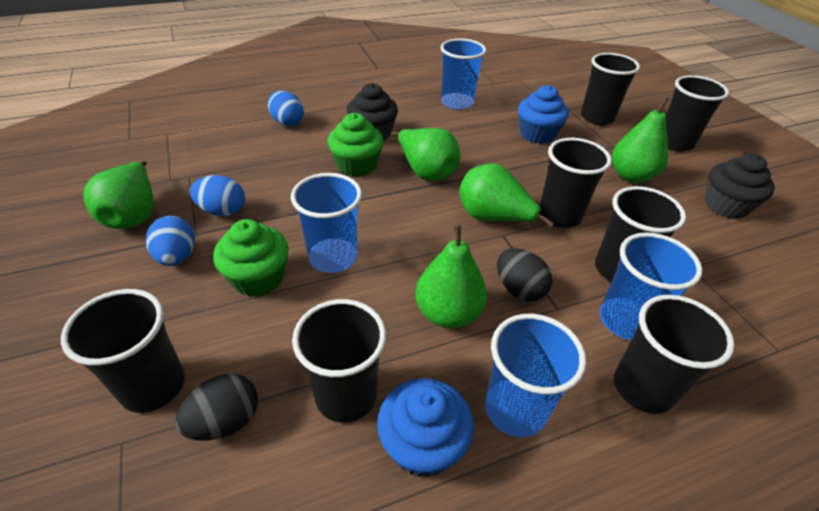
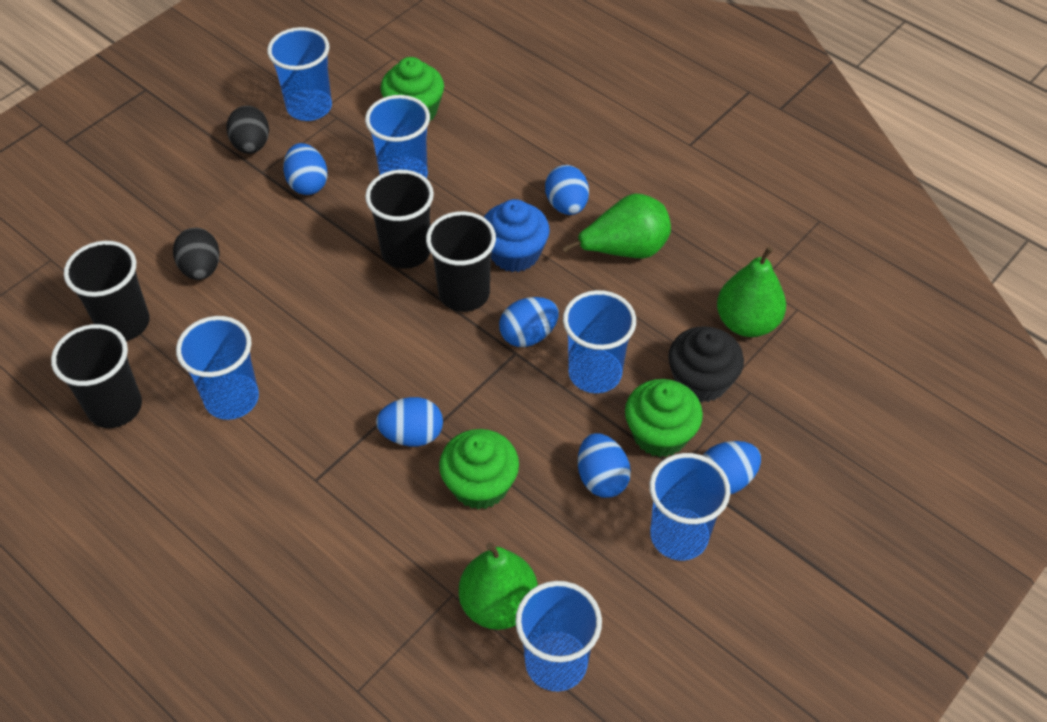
black cup: 7 -> 4
black cupcake: 2 -> 1
blue cup: 4 -> 6
blue cupcake: 2 -> 1
blue egg: 3 -> 6
green cupcake: 2 -> 3
green pear: 5 -> 3

